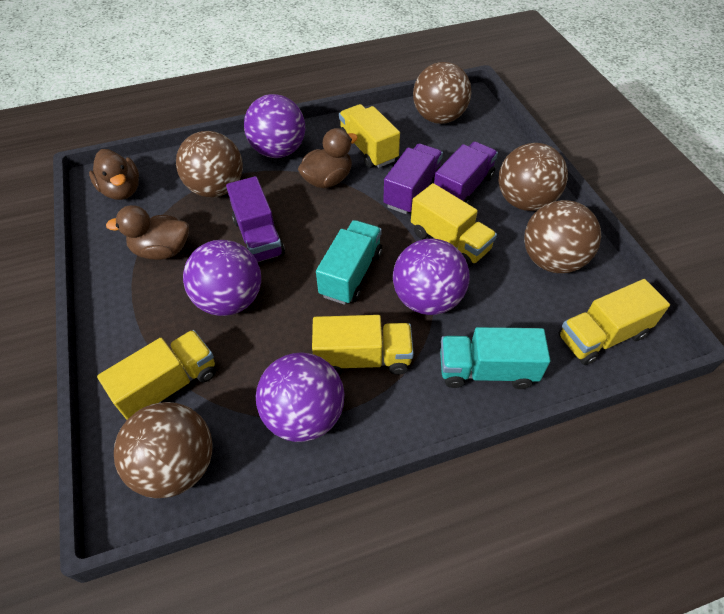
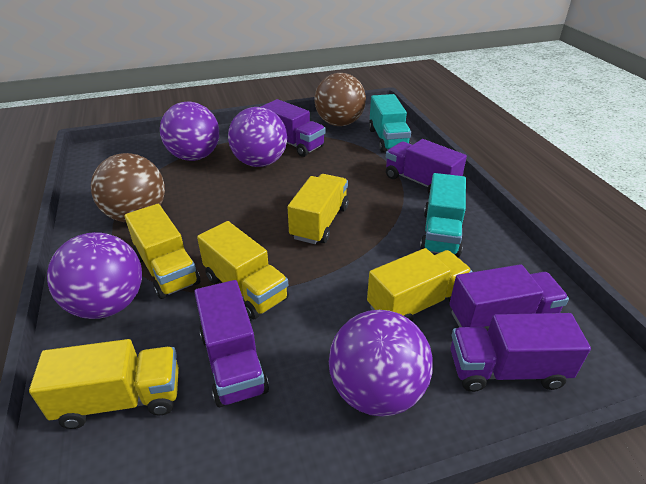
brown ball: 5 -> 2
brown duck: 3 -> 0
purple truck: 3 -> 5

